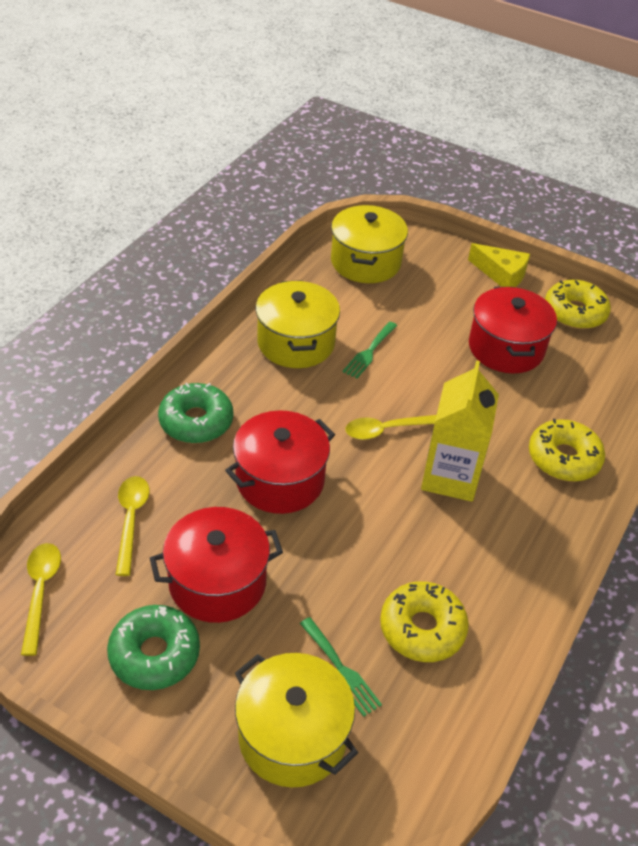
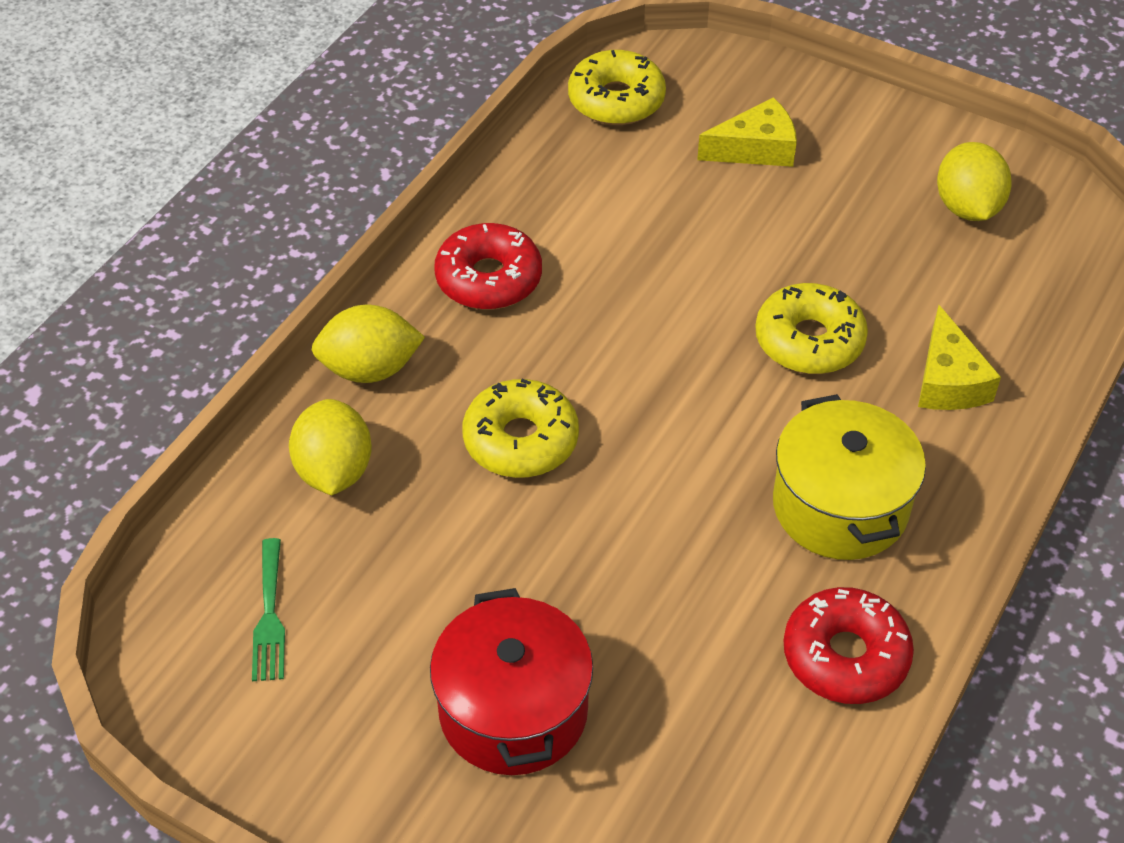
green donut: 2 -> 0
green fork: 2 -> 1
red donut: 0 -> 2
red pot: 3 -> 1
yellow carton: 1 -> 0
yellow cheese: 1 -> 2
yellow lemon: 0 -> 3
yellow pot: 3 -> 1
yellow spoon: 3 -> 0

